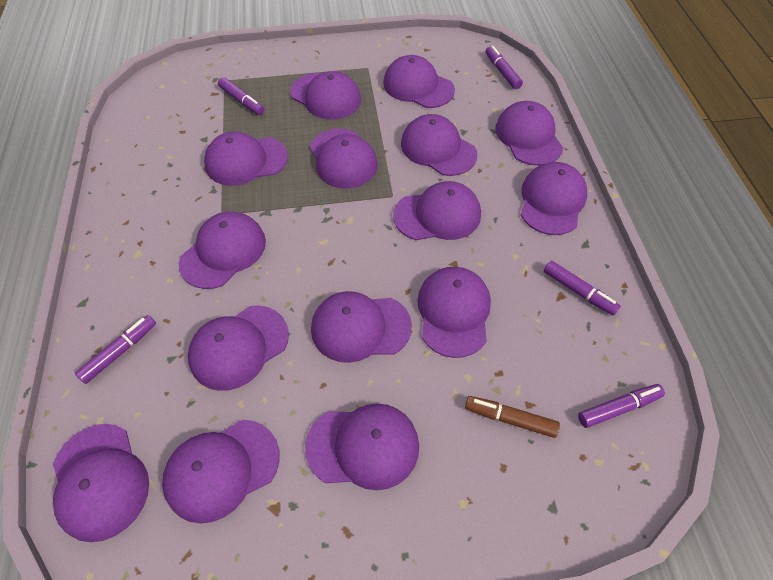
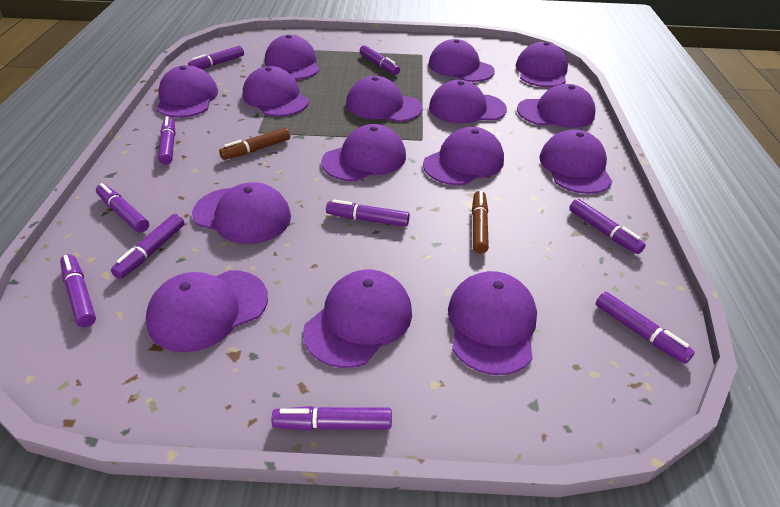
brown marker: 1 -> 2
purple marker: 5 -> 10

